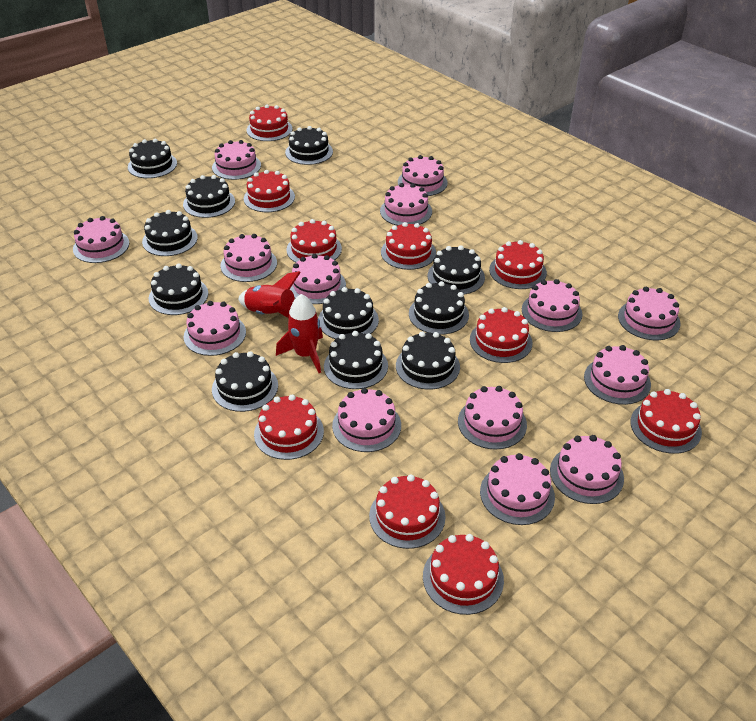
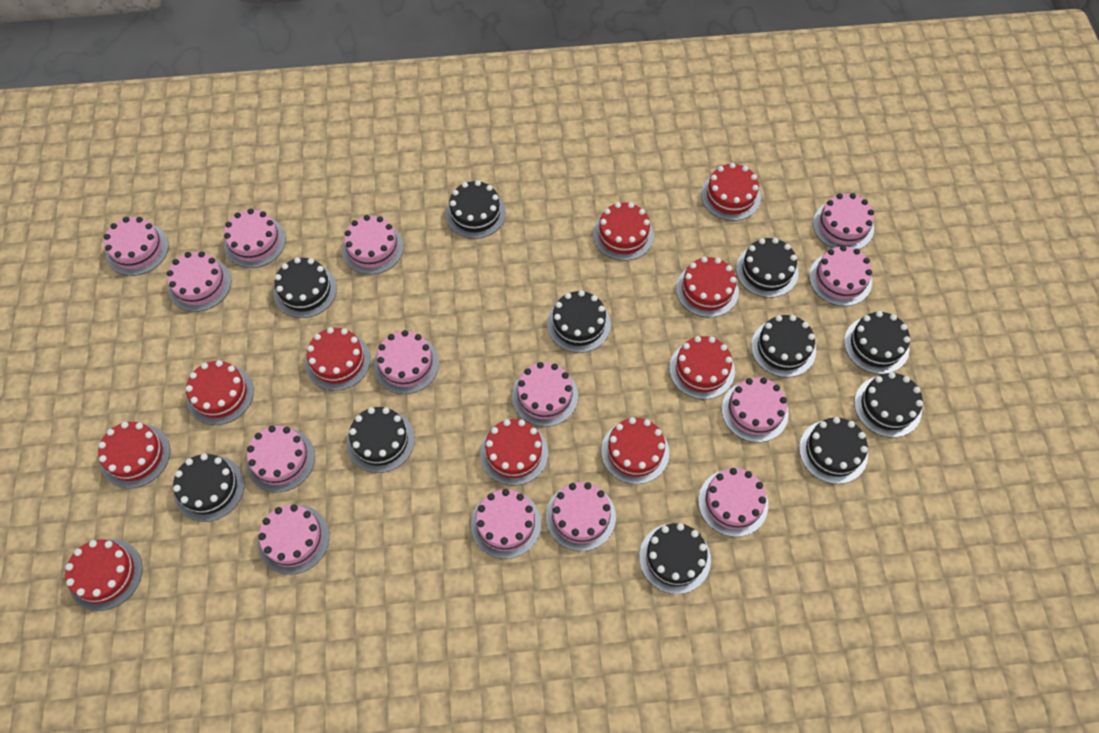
red rocket: 2 -> 0

